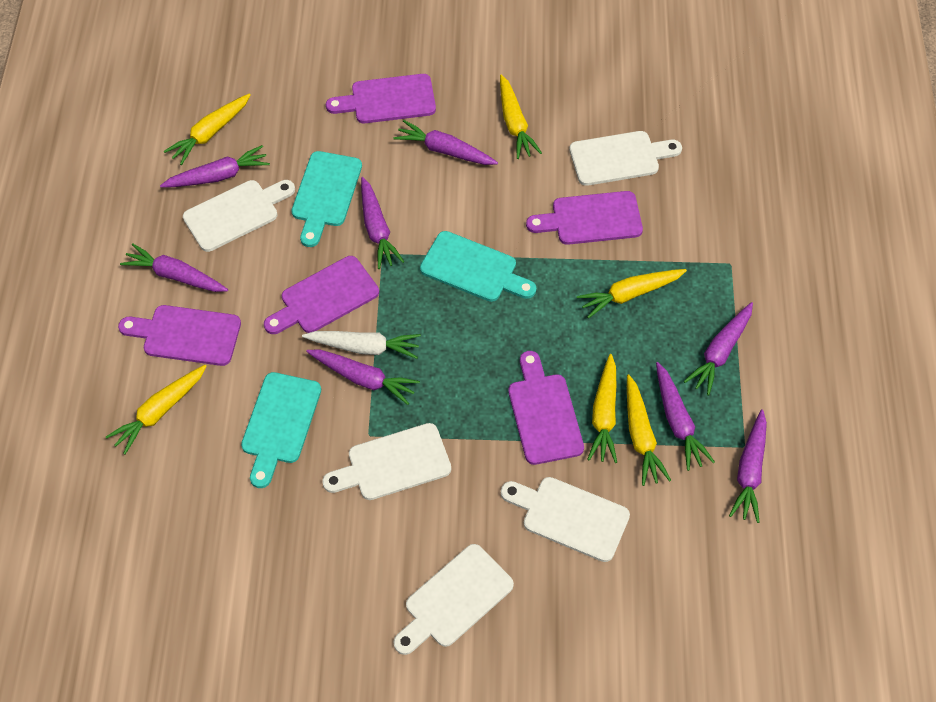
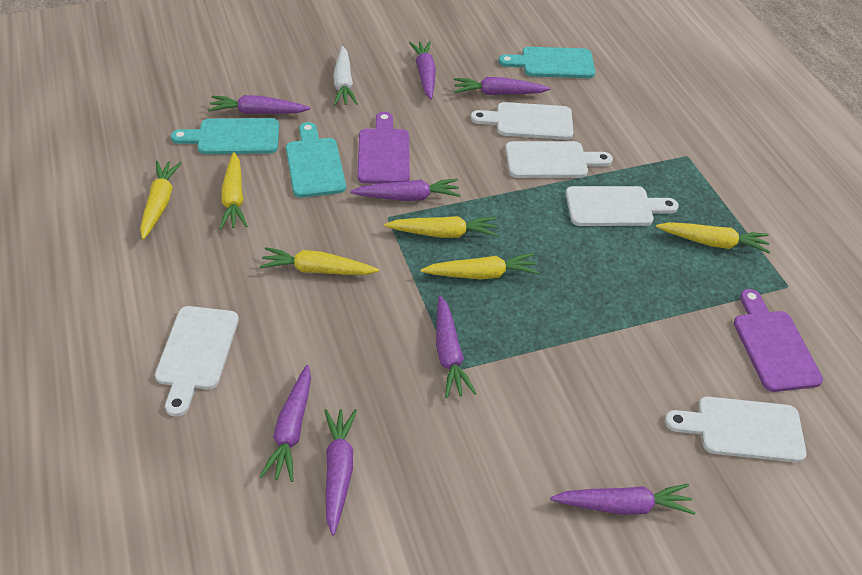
purple cutting board: 5 -> 2

